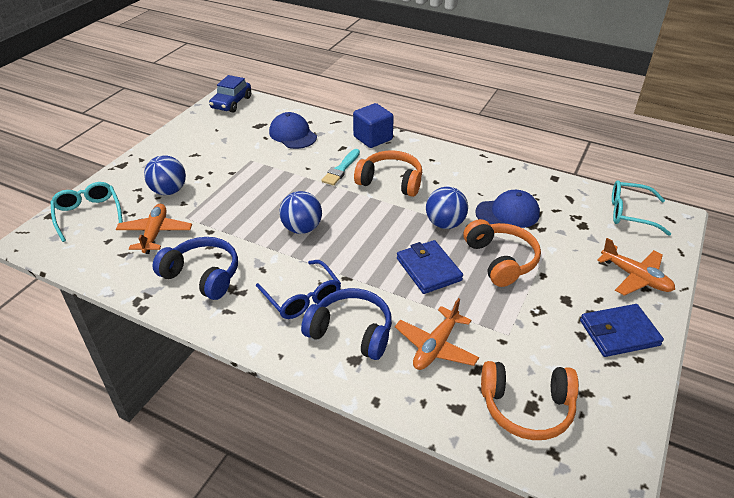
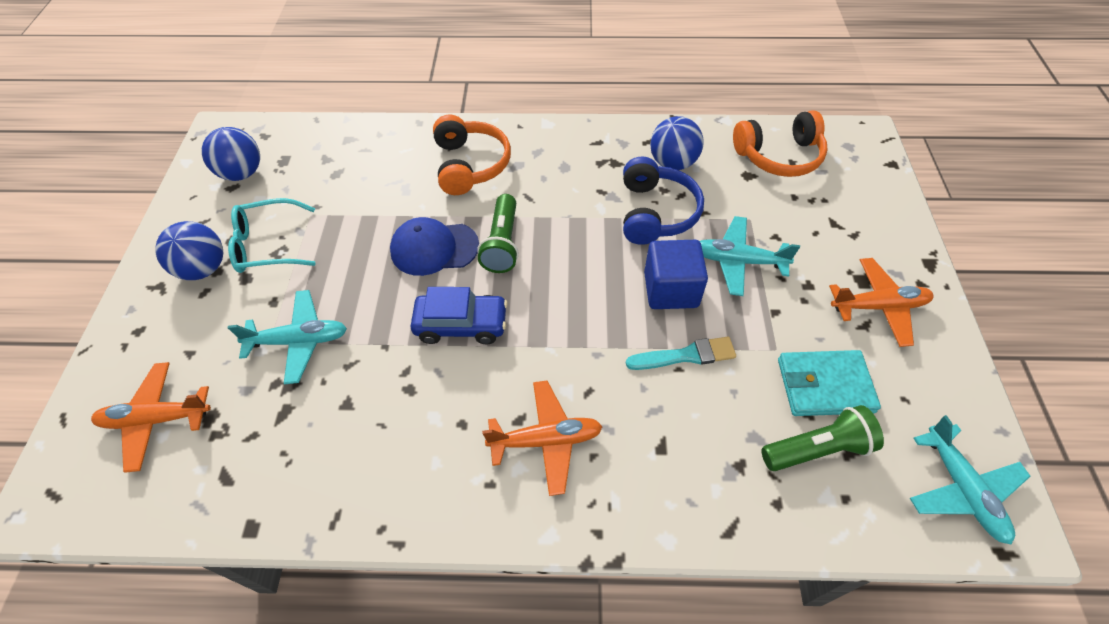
blue cap: 2 -> 1
blue glasses: 1 -> 0
blue headphones: 2 -> 1
blue wallet: 2 -> 0
green flashlight: 0 -> 2
orange headphones: 3 -> 2
turquoise glasses: 2 -> 1
turquoise plane: 0 -> 3
turquoise wallet: 0 -> 1

